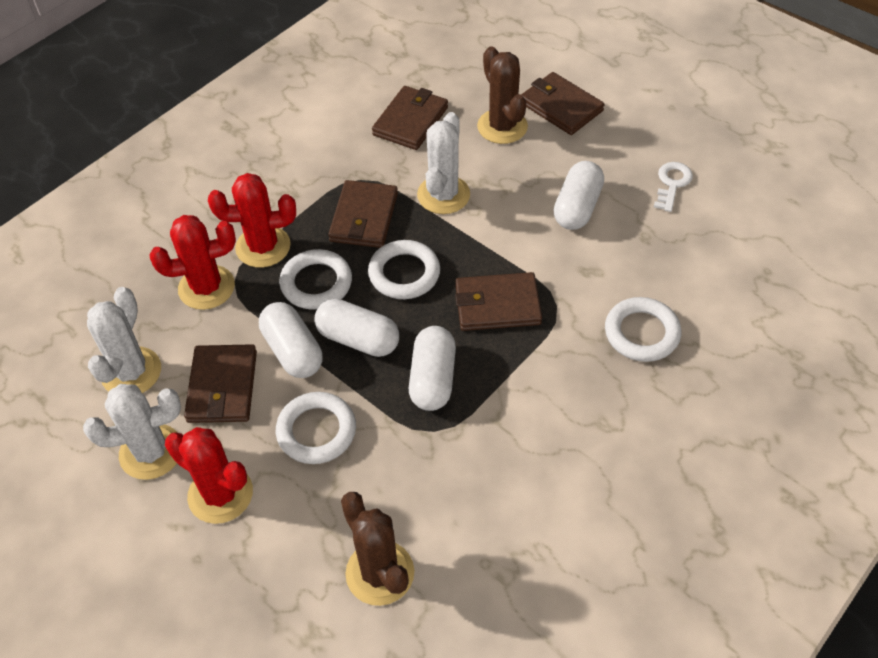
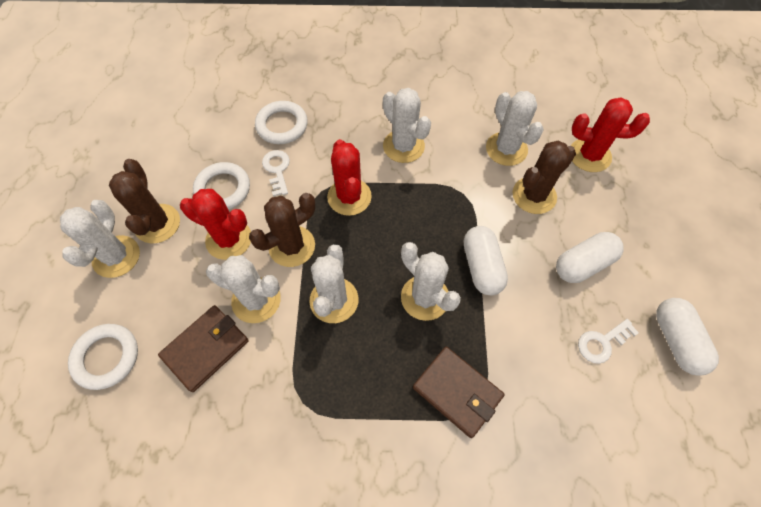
brown cactus: 2 -> 3
brown wallet: 5 -> 2
white cactus: 3 -> 6
white capsule: 4 -> 3
white key: 1 -> 2
white ring: 4 -> 3

